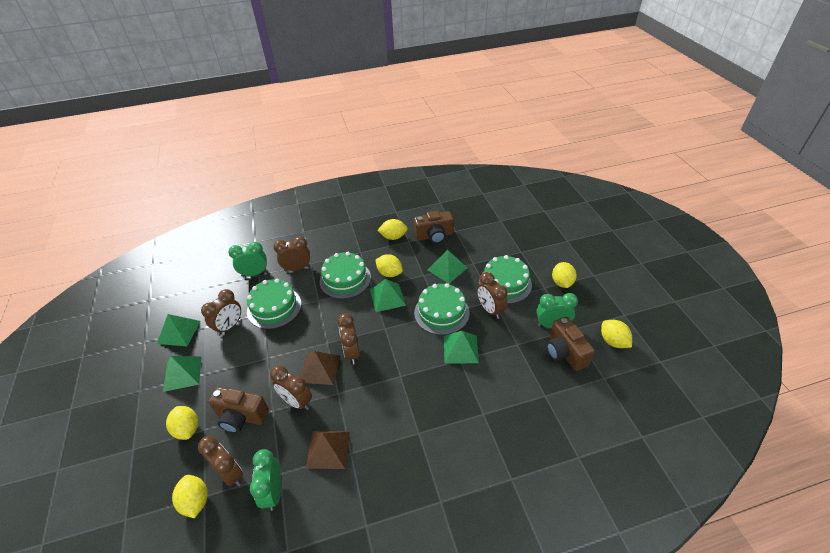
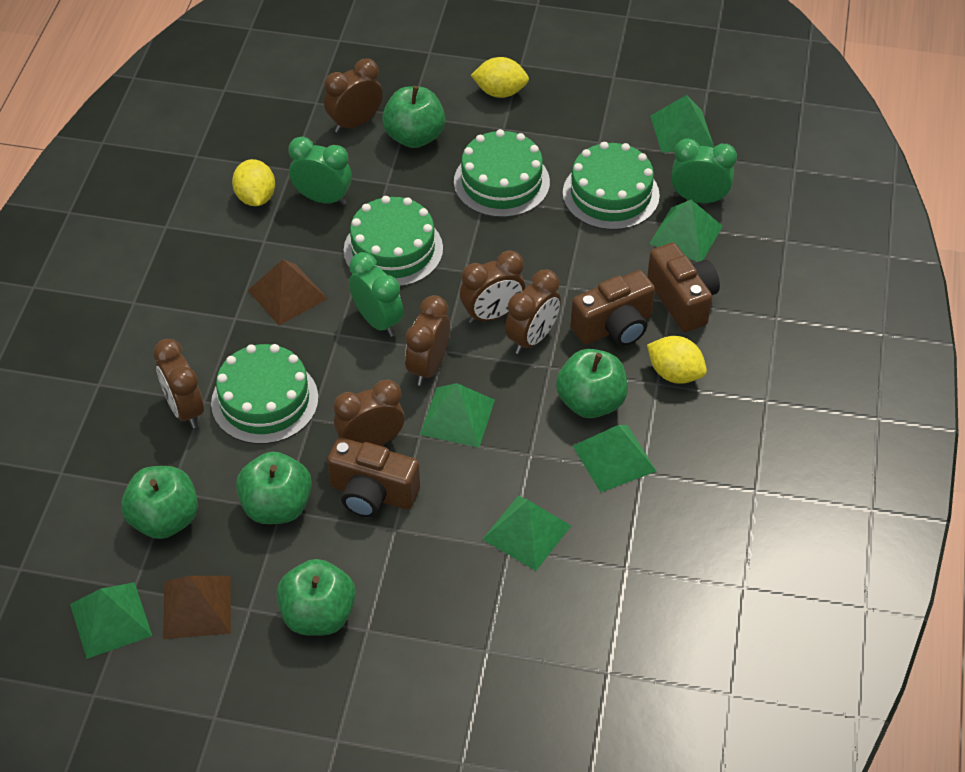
green apple: 0 -> 5
green pyramid: 5 -> 6
yellow lemon: 6 -> 3

